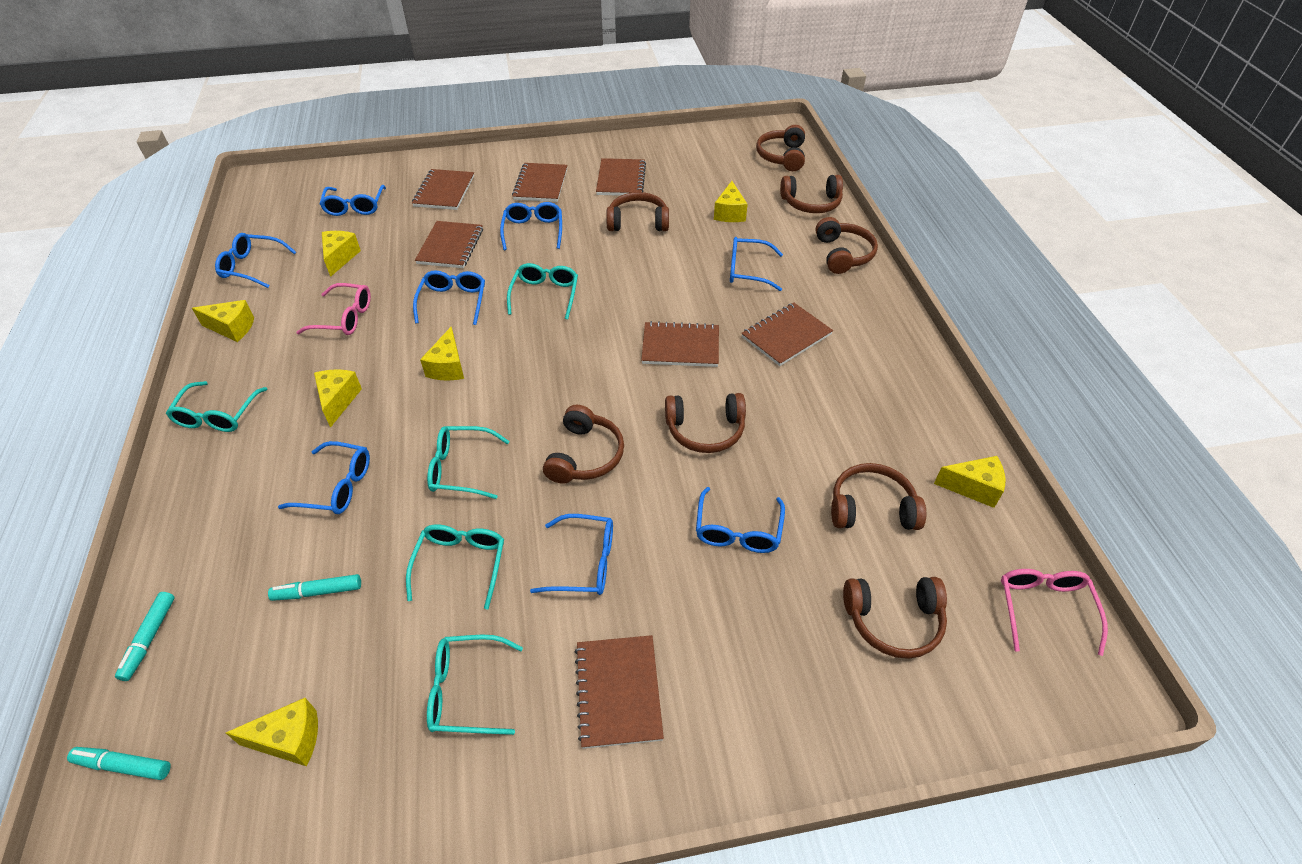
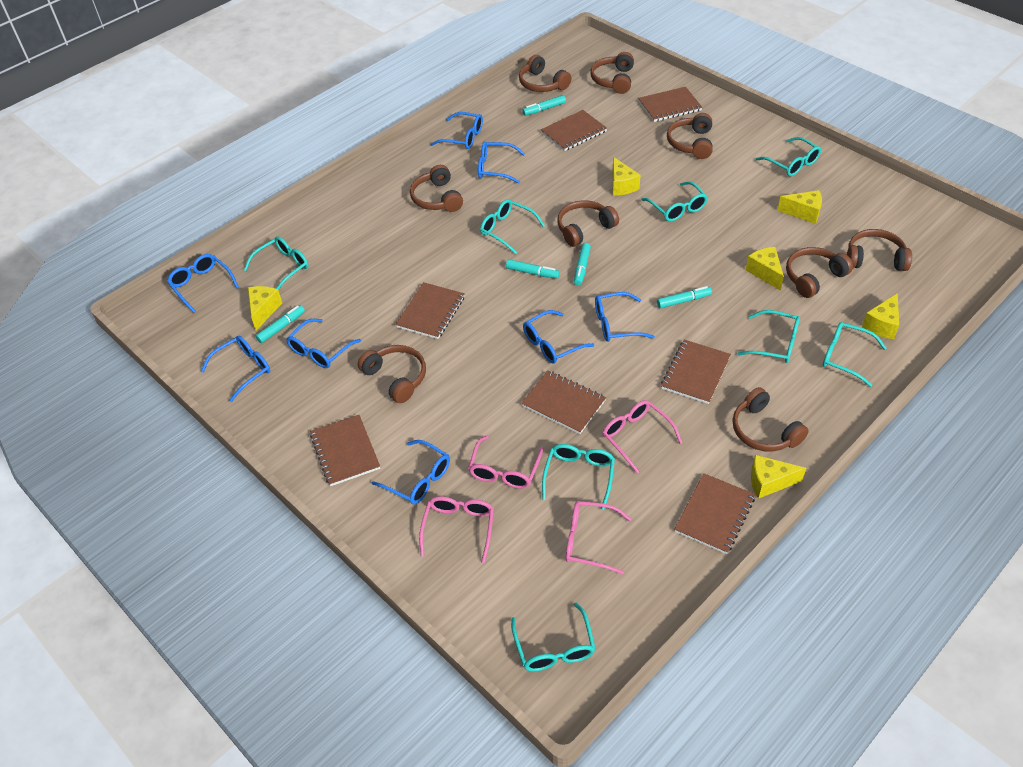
brown headphones: 8 -> 9
pink glasses: 2 -> 4
turquoise glasses: 5 -> 8
turquoise marker: 3 -> 5
yellow cheese: 7 -> 6

